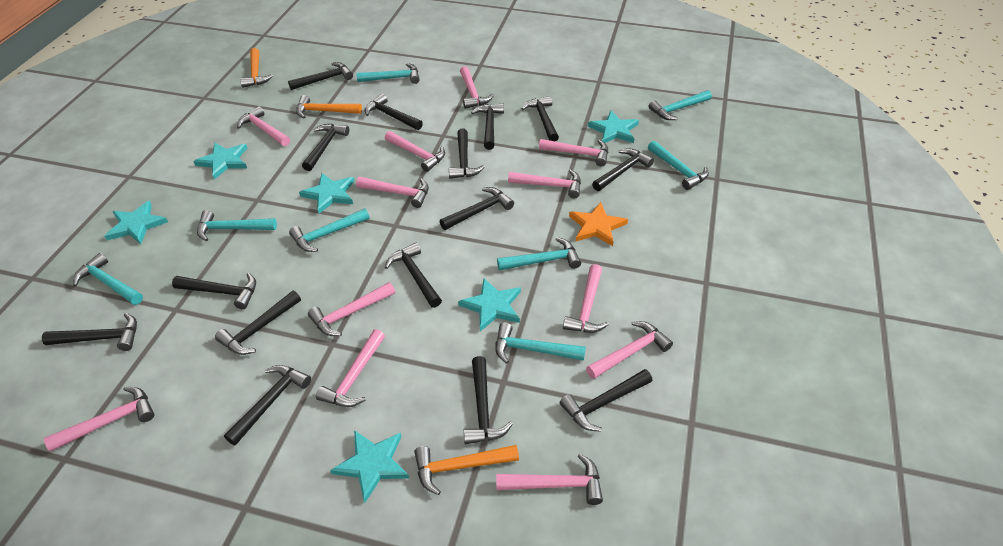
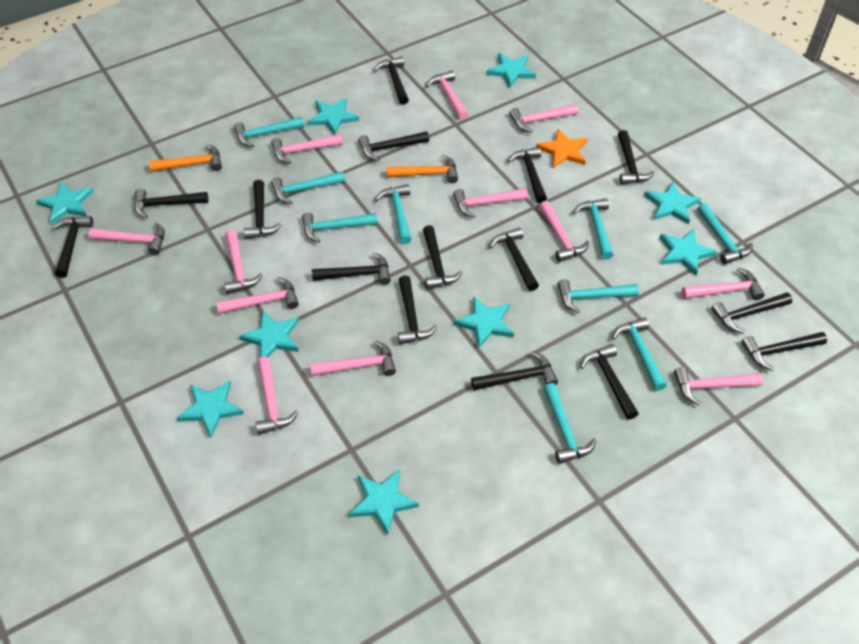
orange hammer: 3 -> 2
turquoise hammer: 8 -> 9
turquoise star: 6 -> 9

